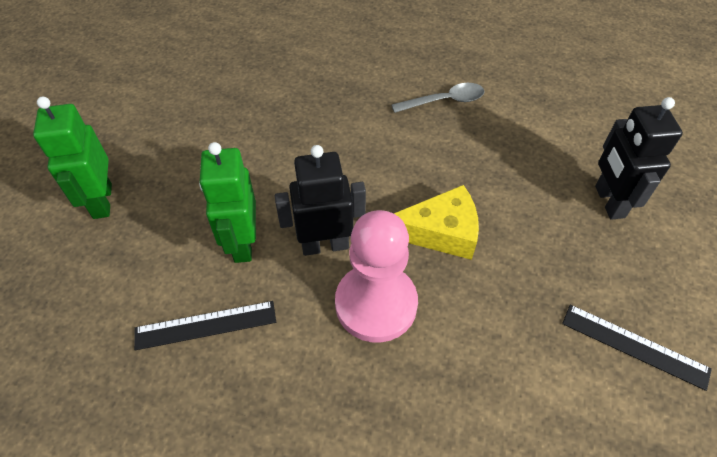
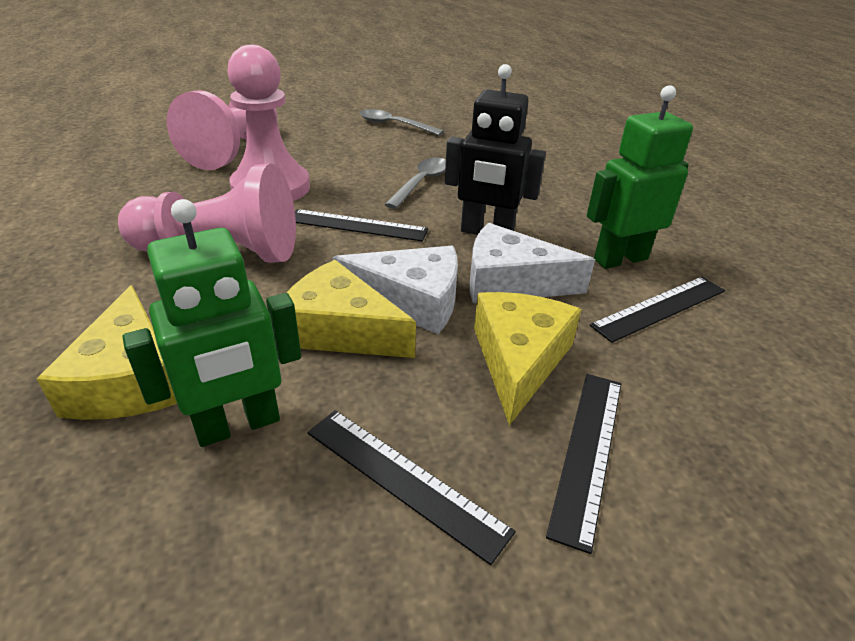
black robot: 2 -> 1
black ruler: 2 -> 4
grey spoon: 1 -> 2
pink pawn: 1 -> 3
white cheese: 0 -> 2
yellow cheese: 1 -> 3

